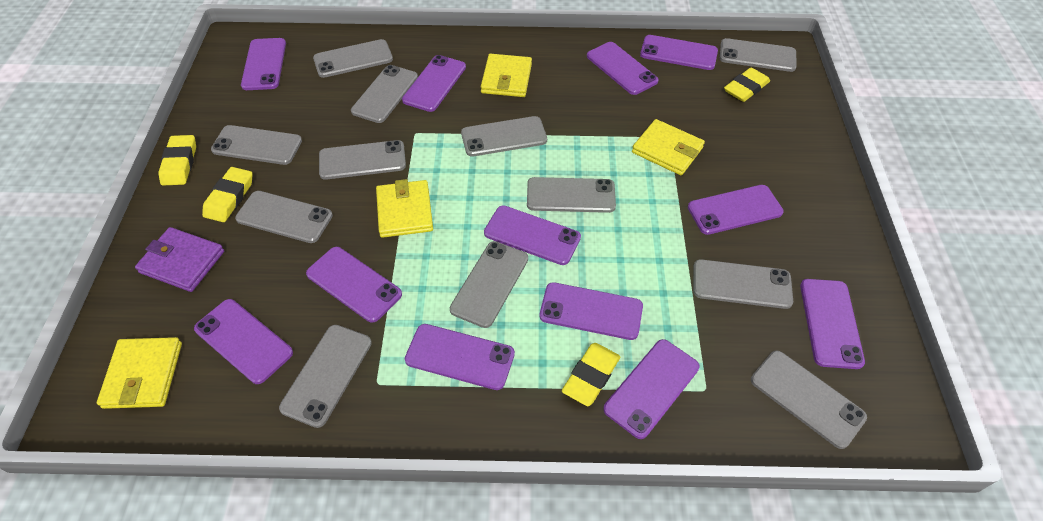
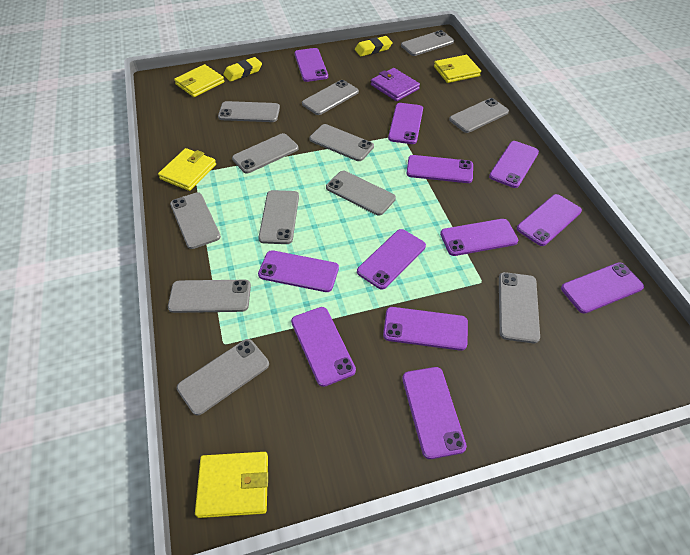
yellow eraser: 4 -> 2

